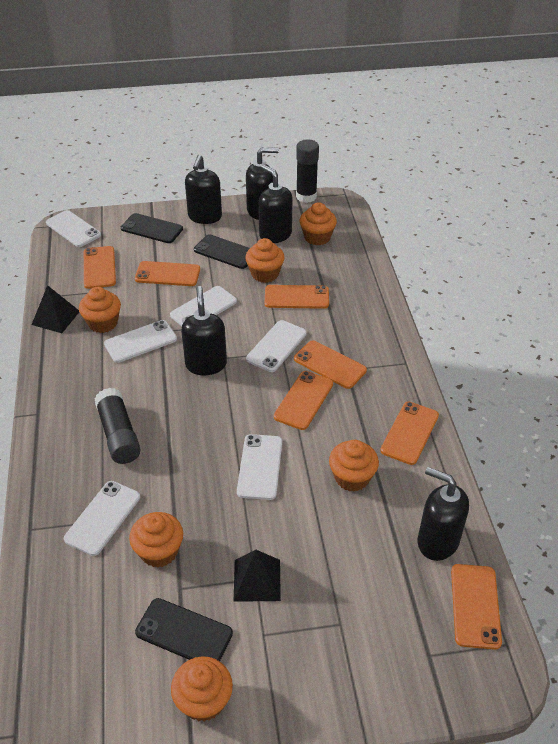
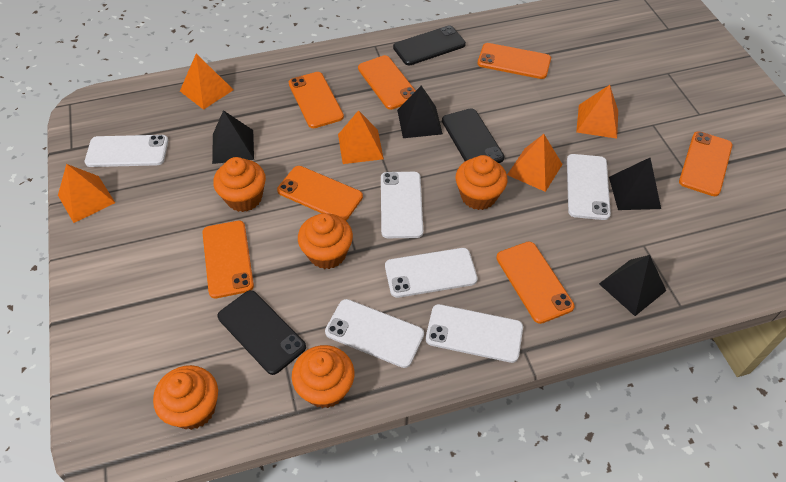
black glue stick: 2 -> 0
black pyramid: 2 -> 4
black soap dispenser: 5 -> 0
orange cupcake: 6 -> 5
orange pyramid: 0 -> 5

